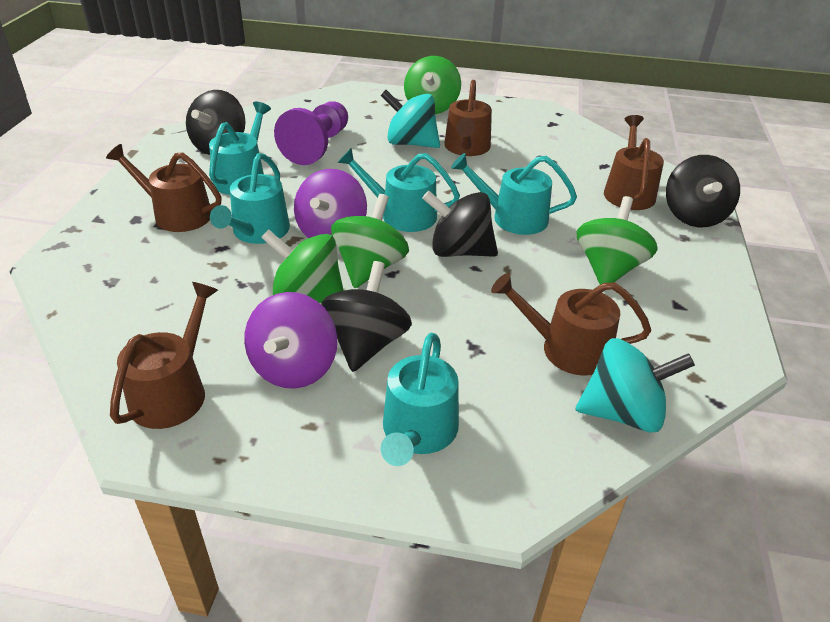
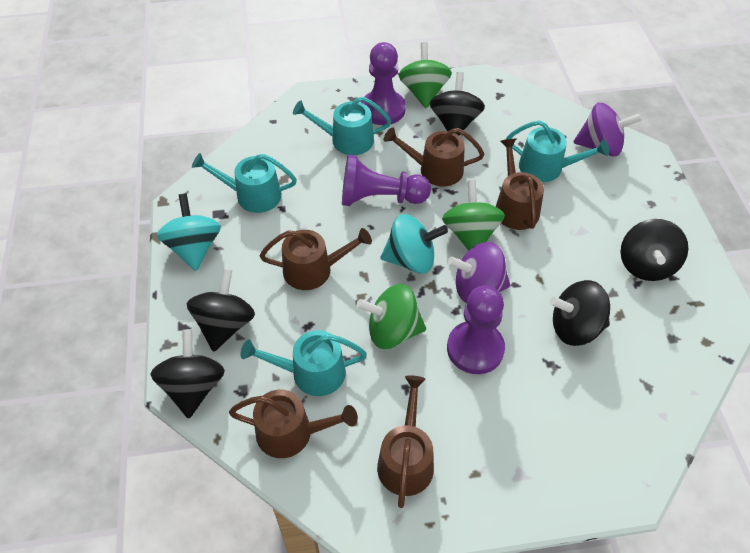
black spinning top: 4 -> 5
green spinning top: 4 -> 3
purple pawn: 1 -> 3
turquoise watering can: 5 -> 4

